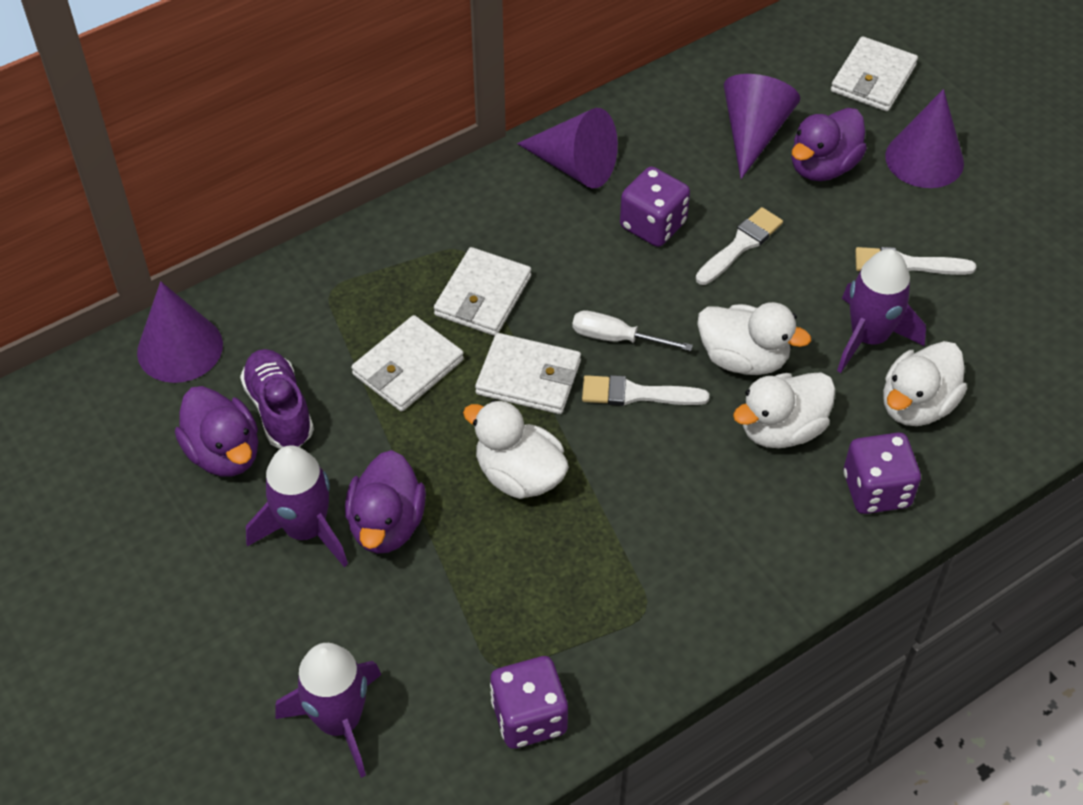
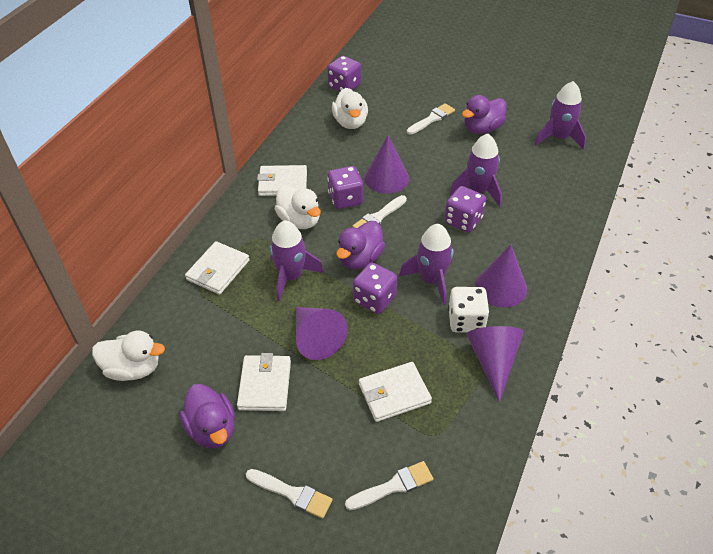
purple dice: 3 -> 4
purple rocket: 3 -> 4
purple shoe: 1 -> 0
white brush: 3 -> 4
white dice: 0 -> 1
white duck: 4 -> 3
white screwdriver: 1 -> 0

